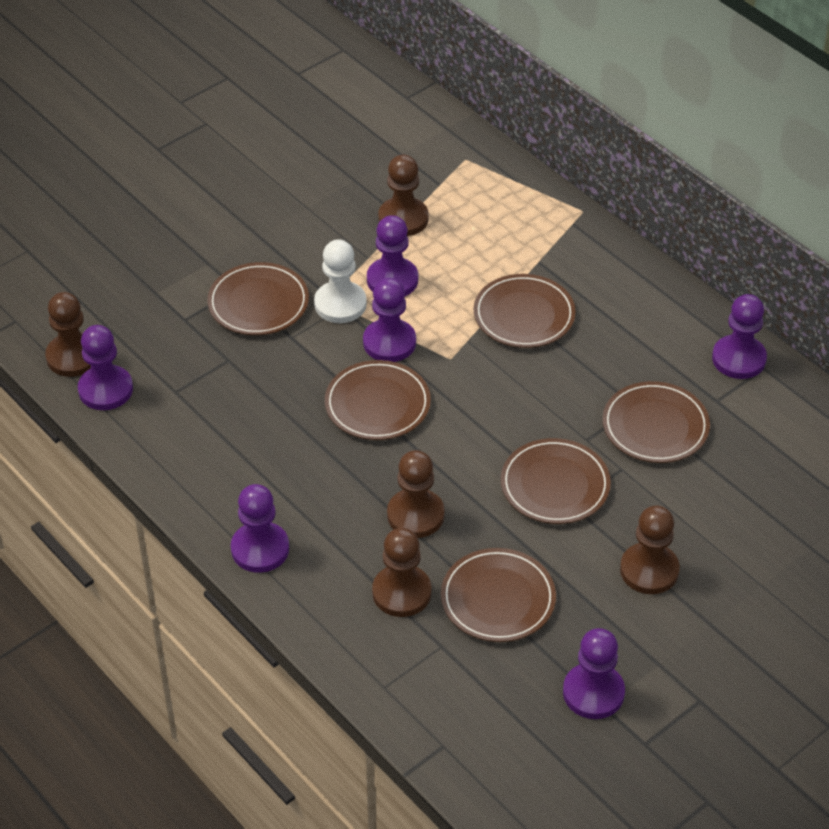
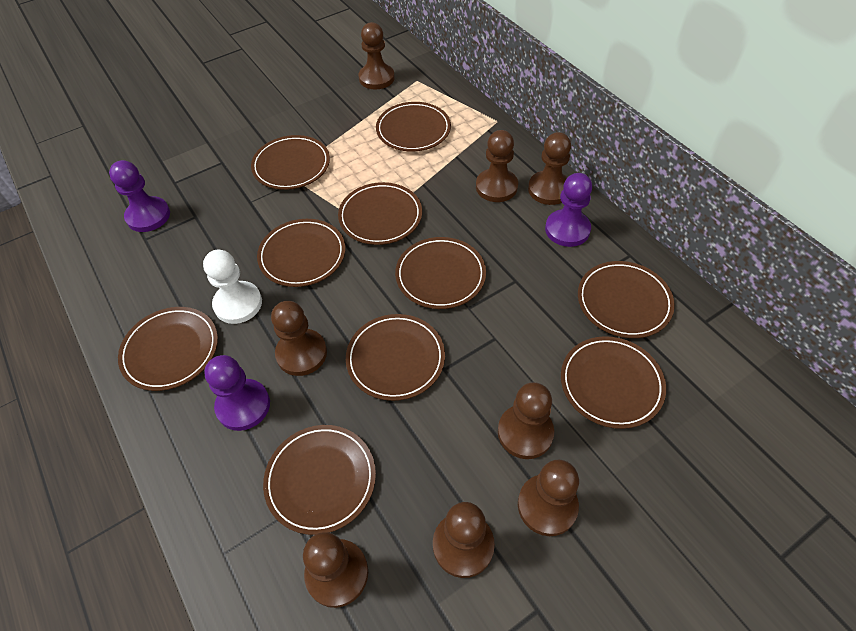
brown pawn: 5 -> 8
brown plate: 6 -> 10
purple pawn: 6 -> 3

